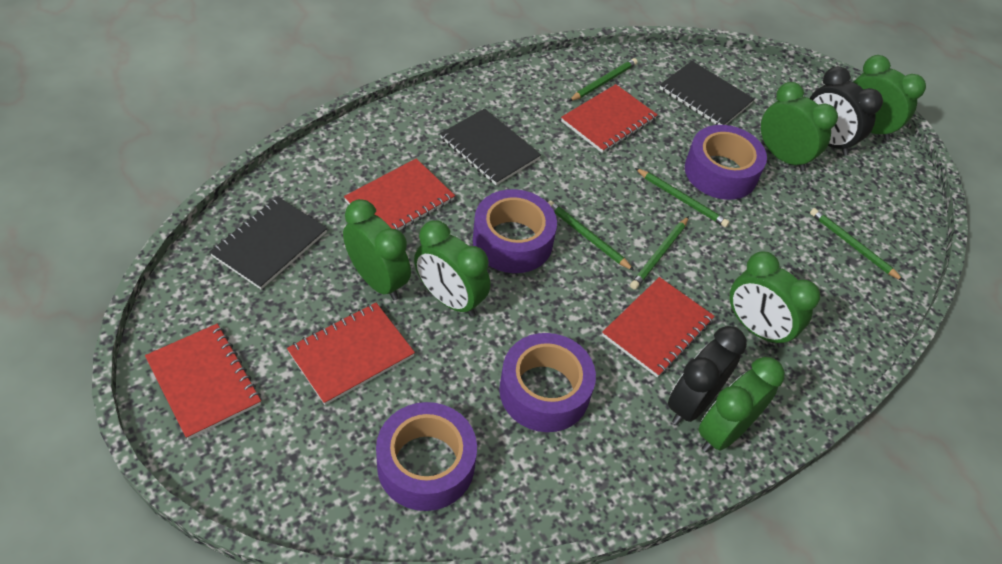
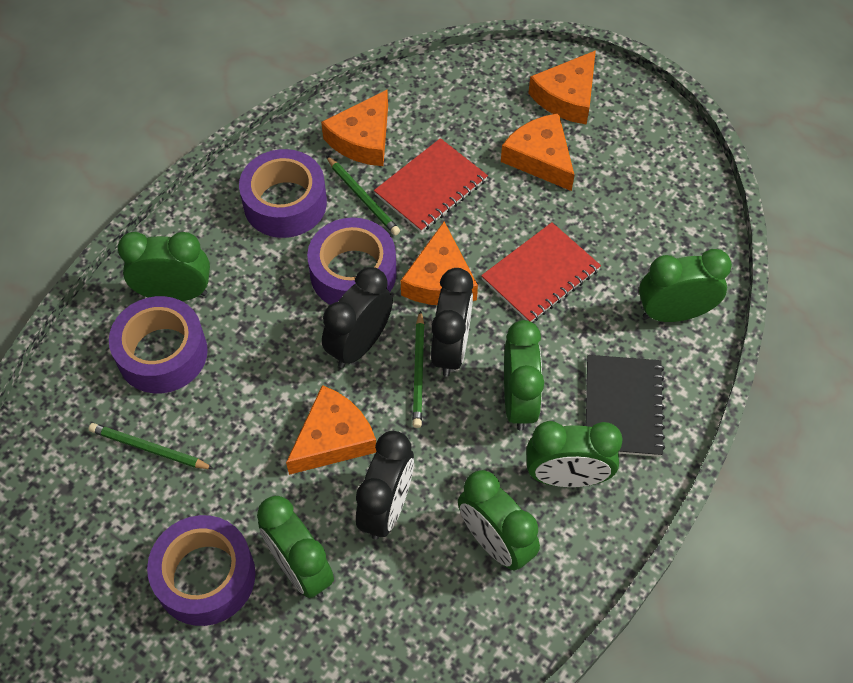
black clock: 2 -> 3
black notebook: 3 -> 1
green pencil: 5 -> 3
orange cheese: 0 -> 5
red notebook: 5 -> 2

